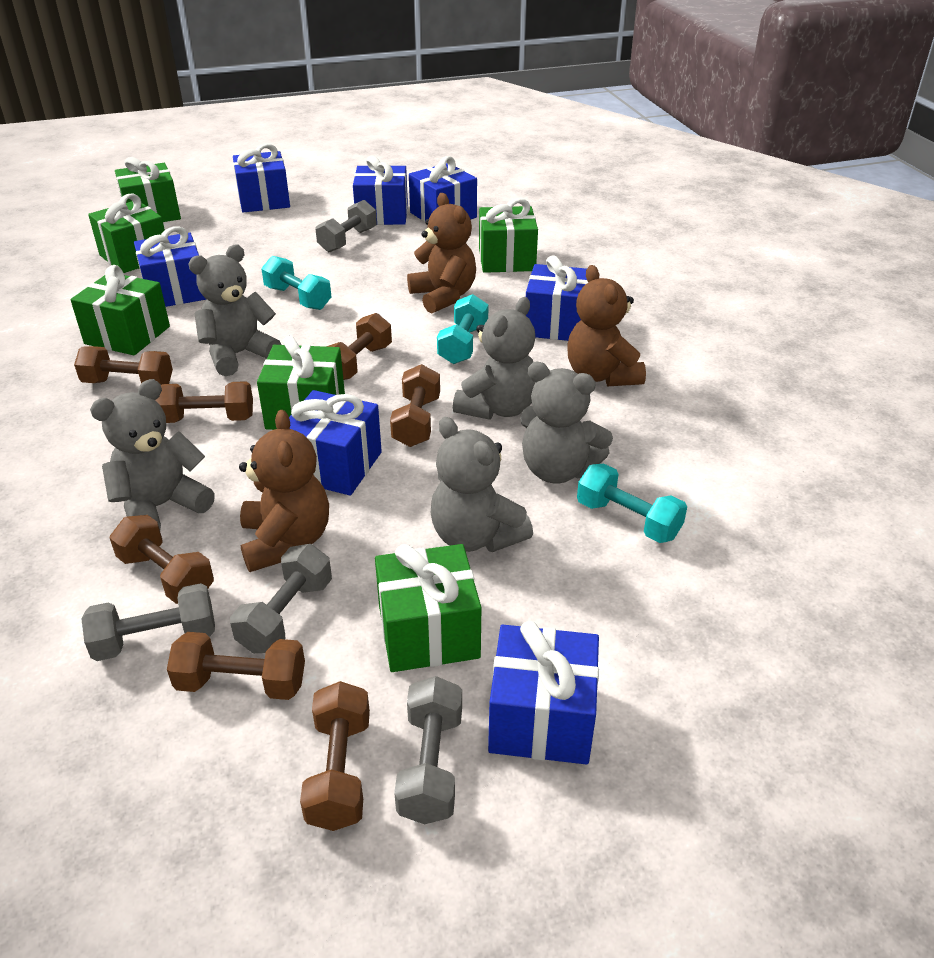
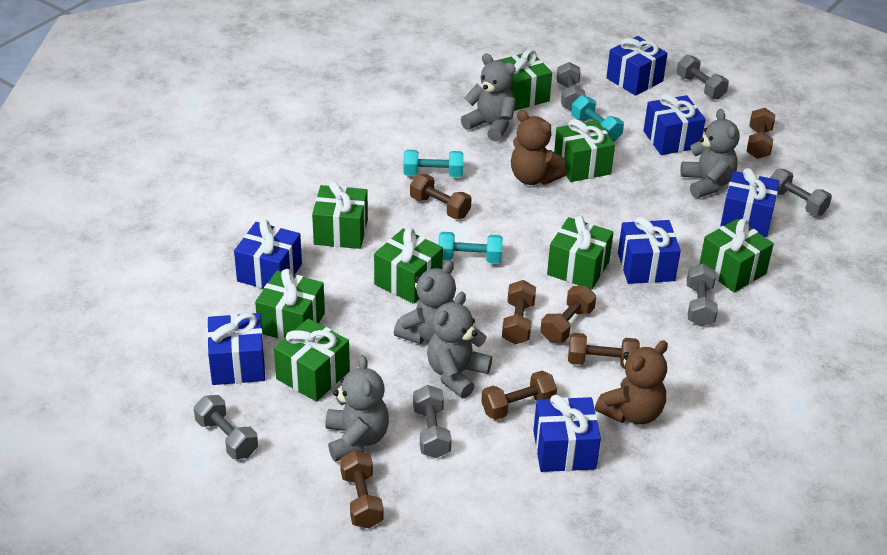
brown teddy bear: 3 -> 2
green gift: 6 -> 8
grey dumbbell: 4 -> 6

